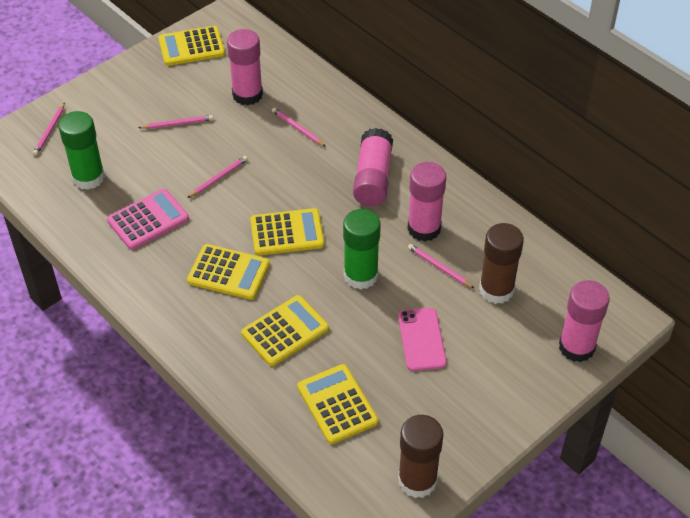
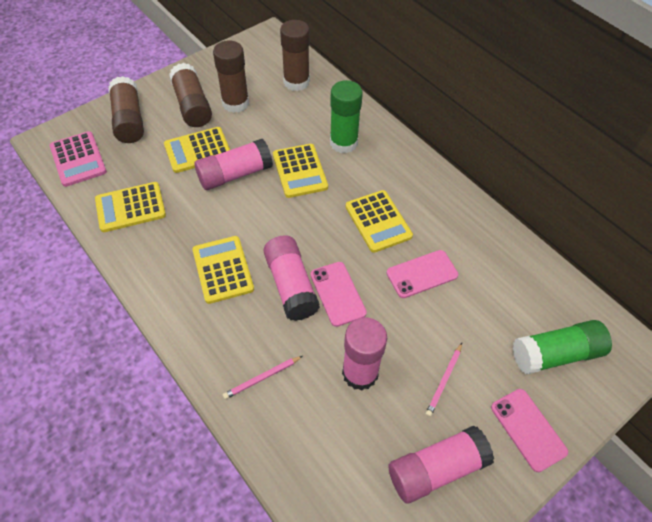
brown glue stick: 2 -> 4
pink pencil: 5 -> 2
pink phone: 1 -> 3

